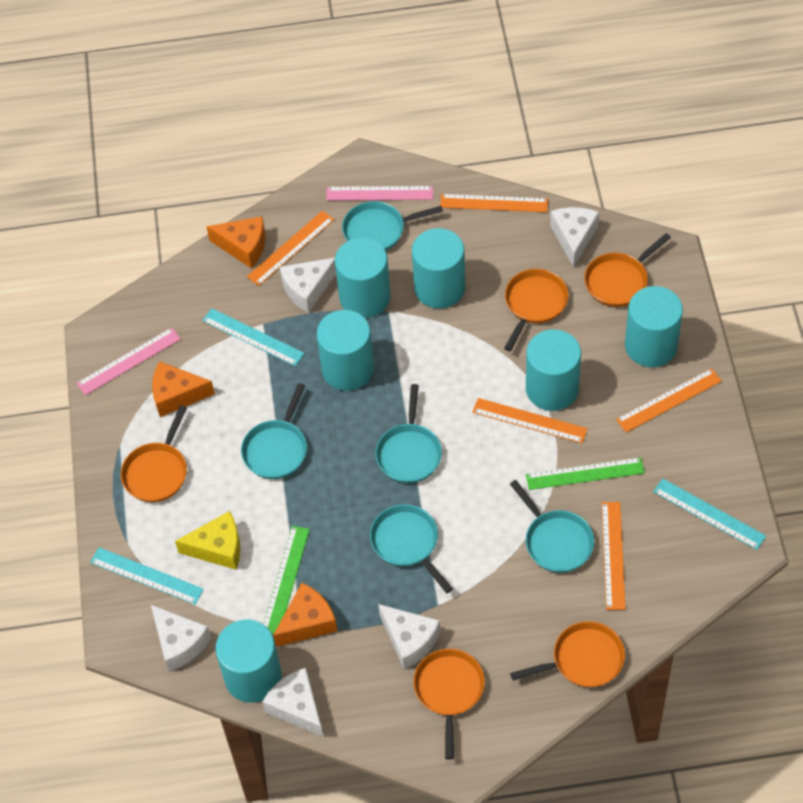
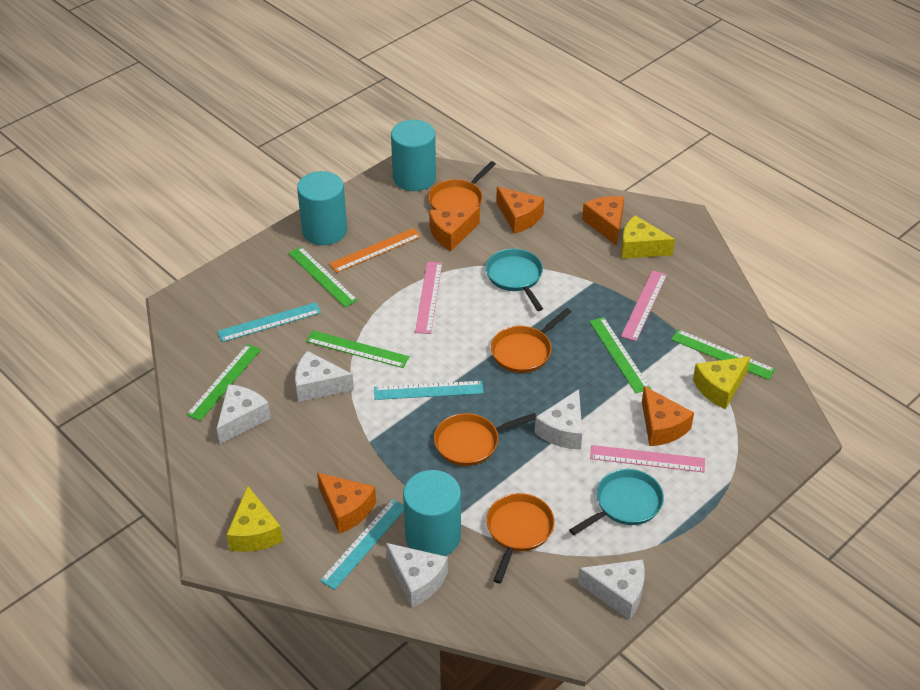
green ruler: 2 -> 5
orange cheese: 3 -> 5
orange pan: 5 -> 4
orange ruler: 5 -> 1
pink ruler: 2 -> 3
turquoise cylinder: 6 -> 3
turquoise pan: 5 -> 2
yellow cheese: 1 -> 3

